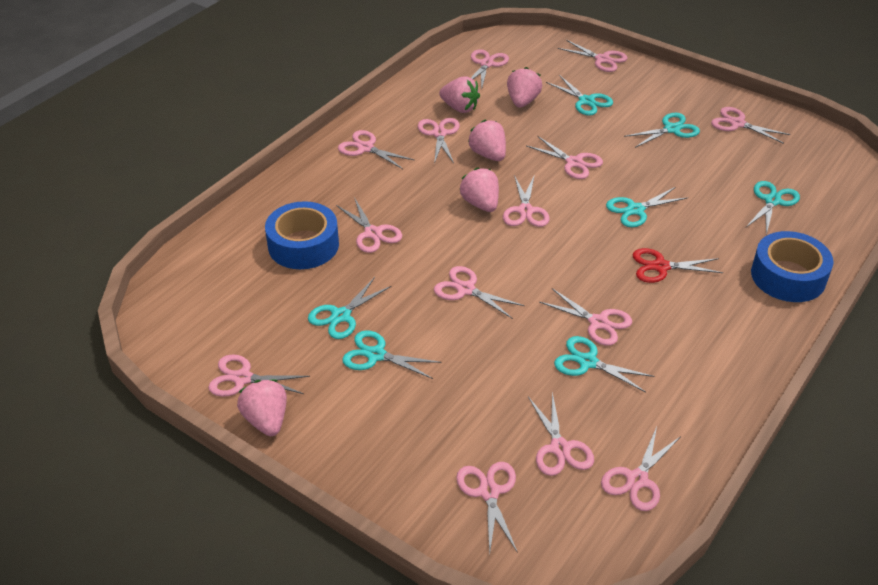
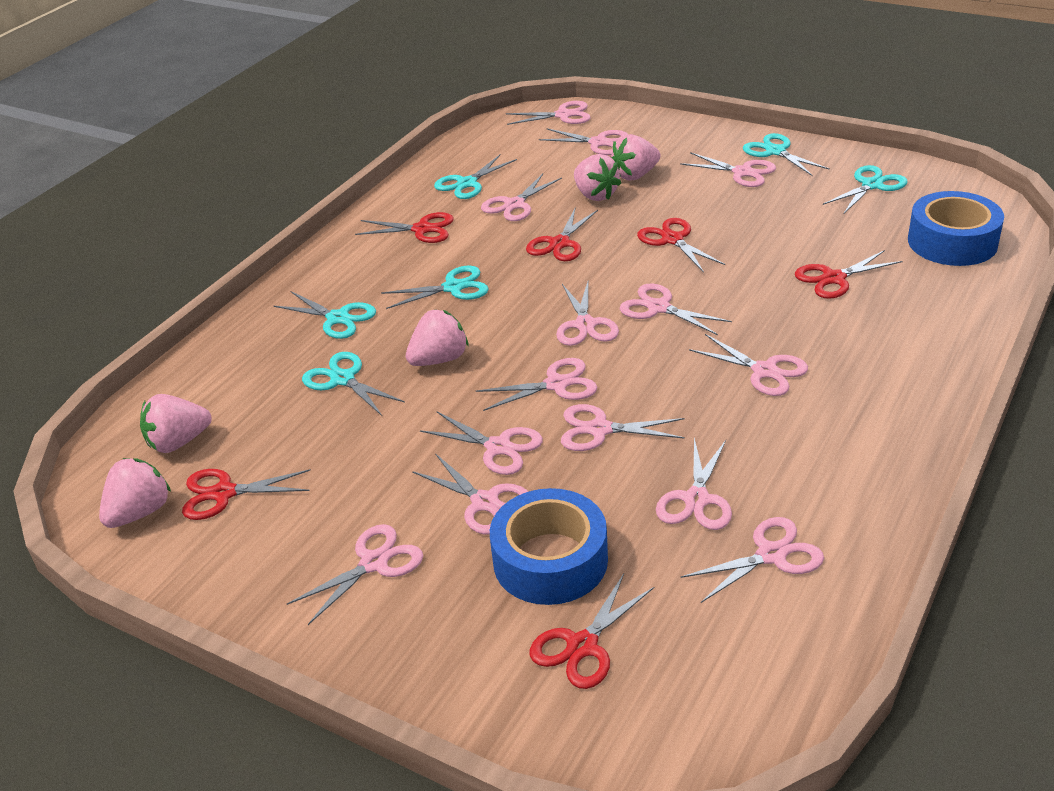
red scissors: 1 -> 6
turquoise scissors: 7 -> 6

